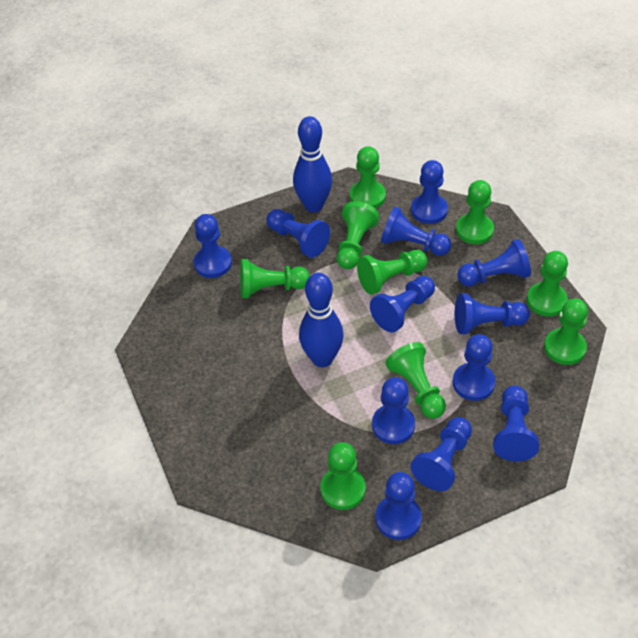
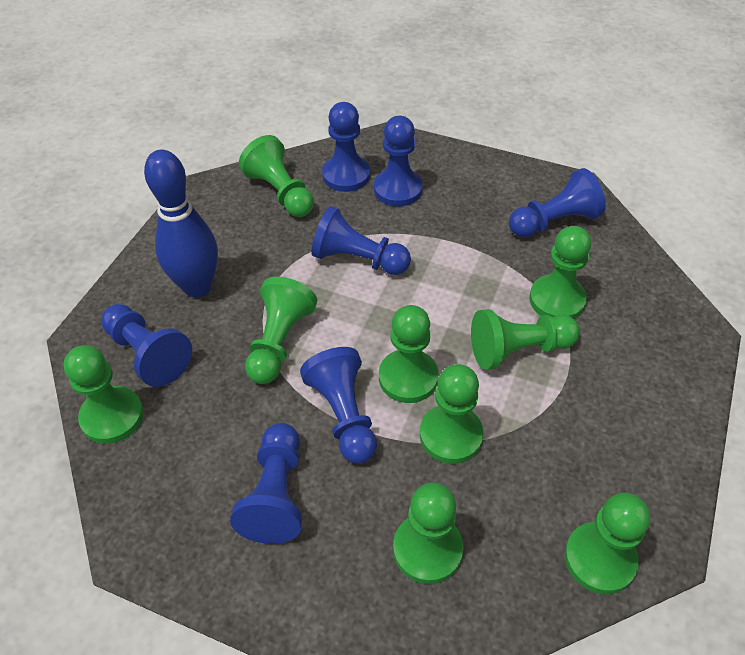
blue bowling pin: 2 -> 1
blue pawn: 12 -> 7

